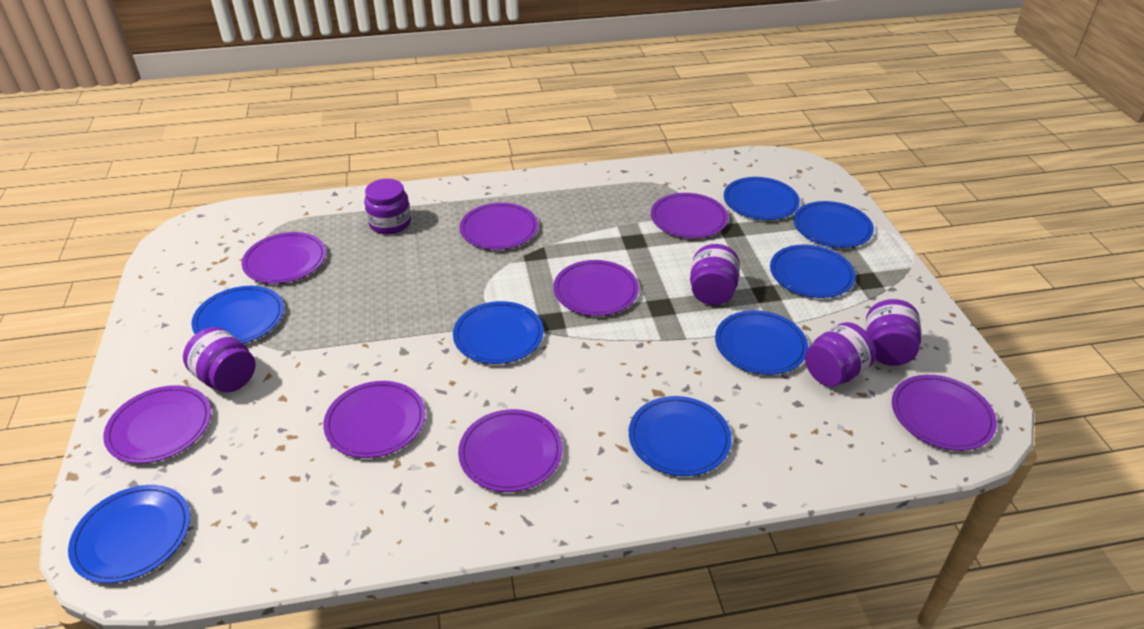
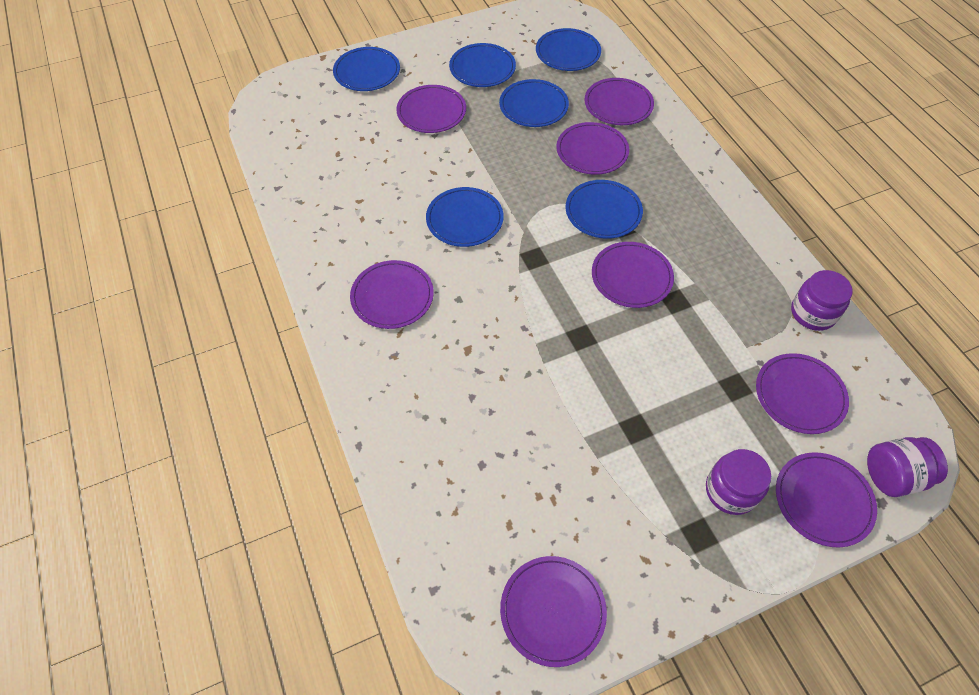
blue plate: 8 -> 6
purple jar: 5 -> 3

